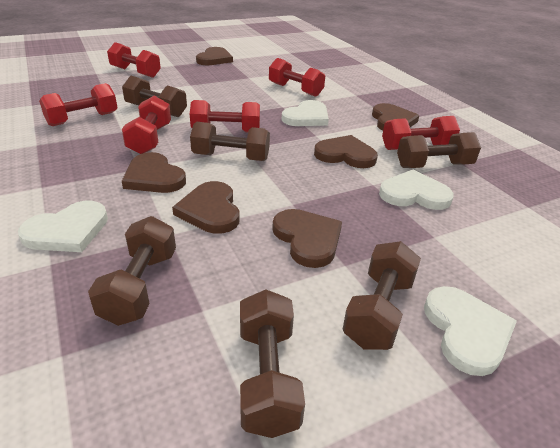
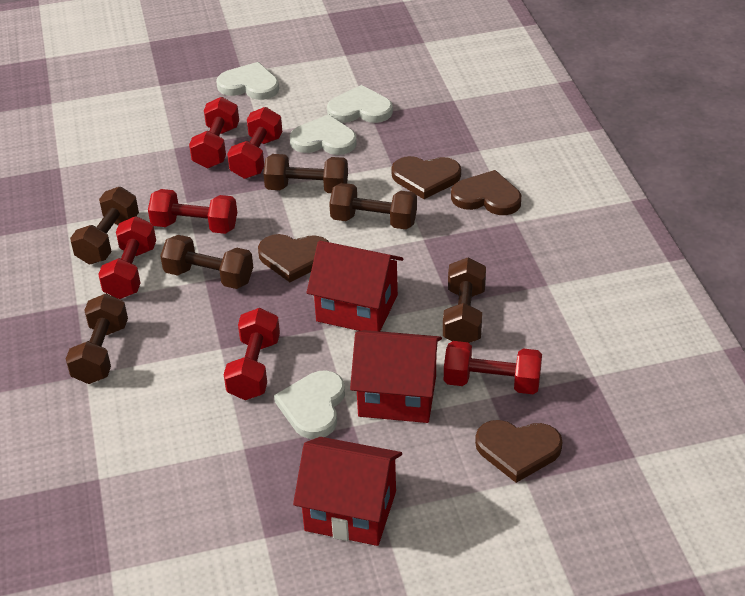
brown heart: 6 -> 4
red house: 0 -> 3

